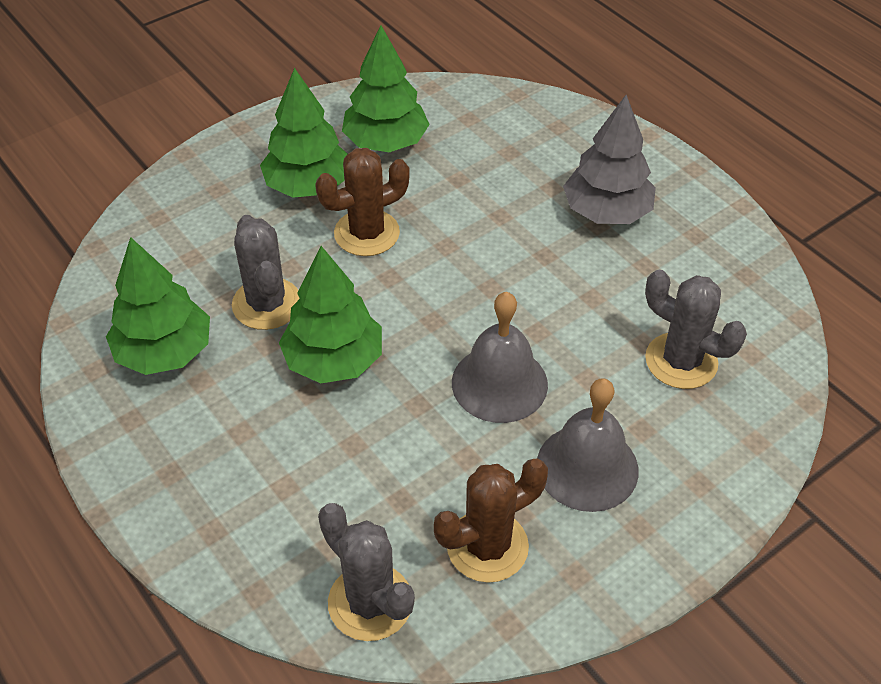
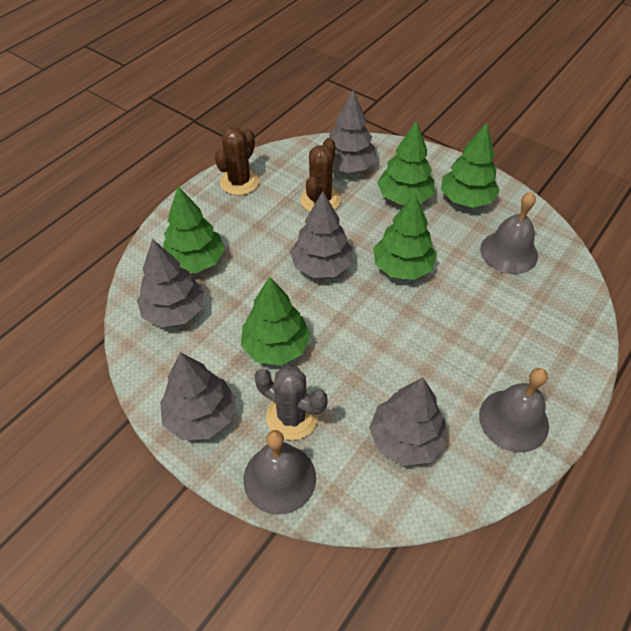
green tree: 4 -> 5
grey bell: 2 -> 3
grey cactus: 3 -> 1
grey tree: 1 -> 5

